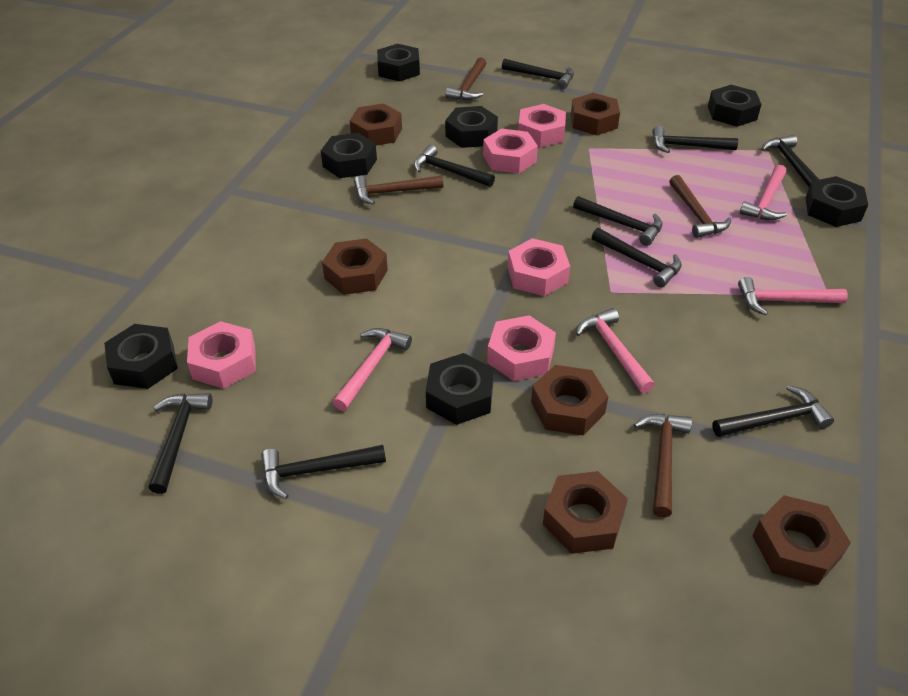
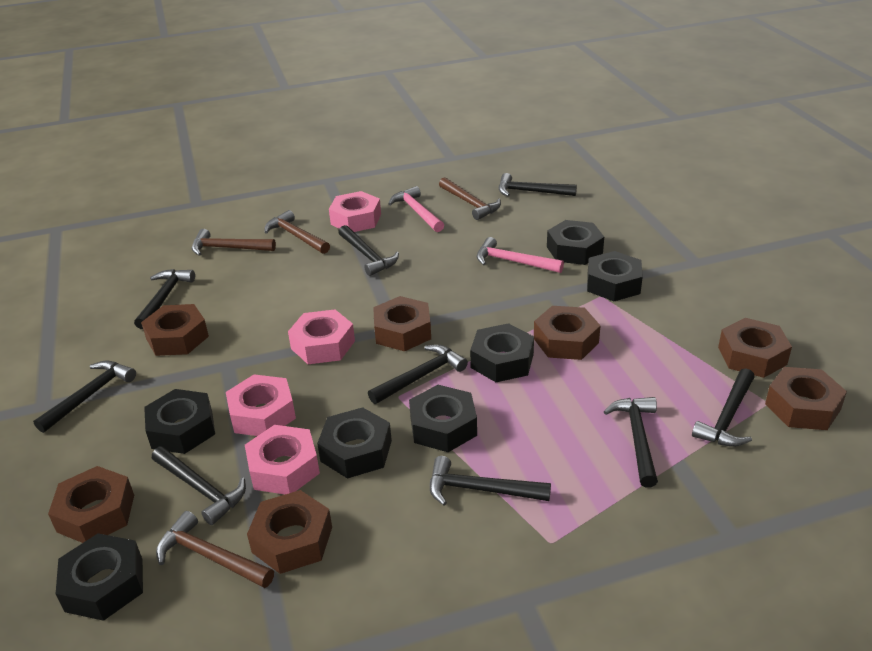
brown nut: 6 -> 7
pink hammer: 4 -> 2
pink nut: 5 -> 4

